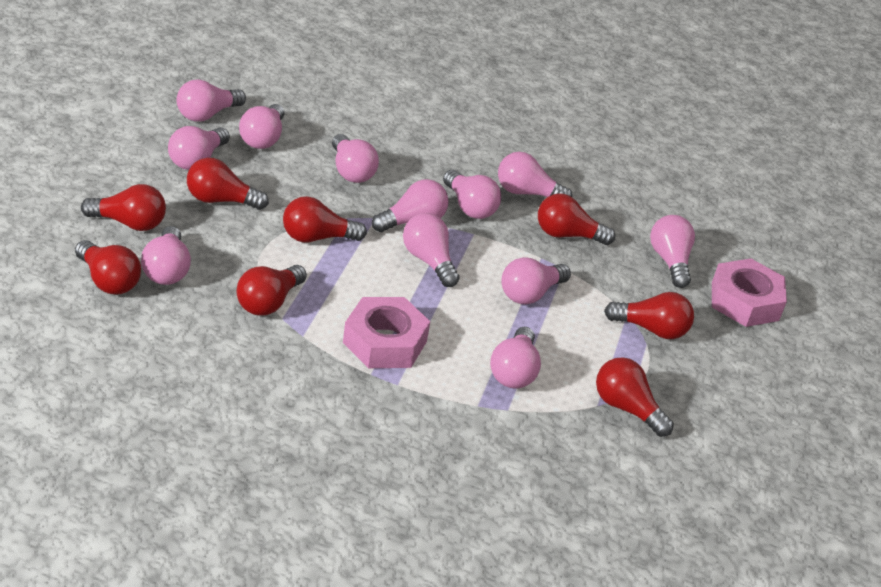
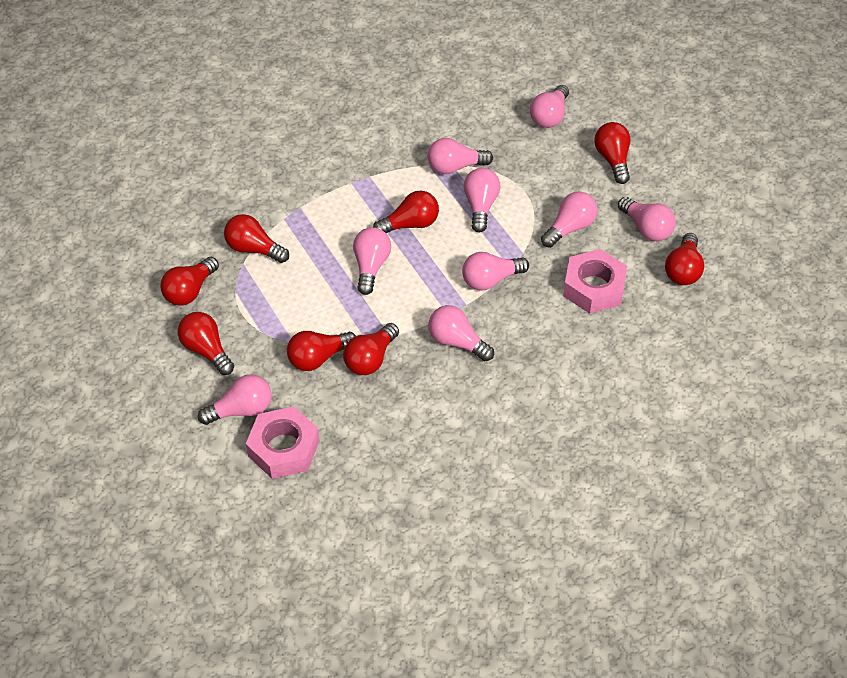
pink light bulb: 12 -> 9

